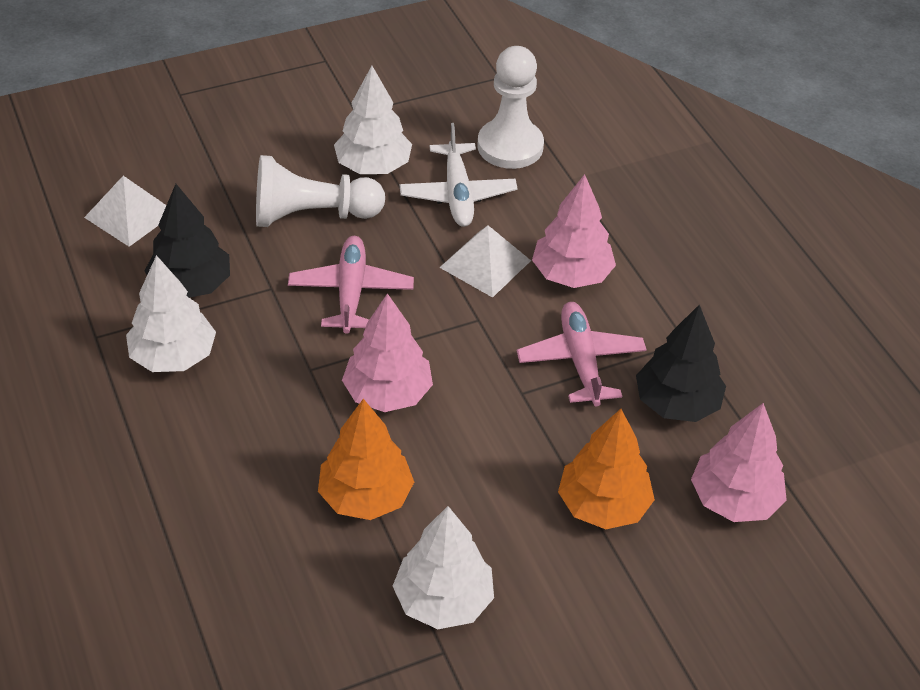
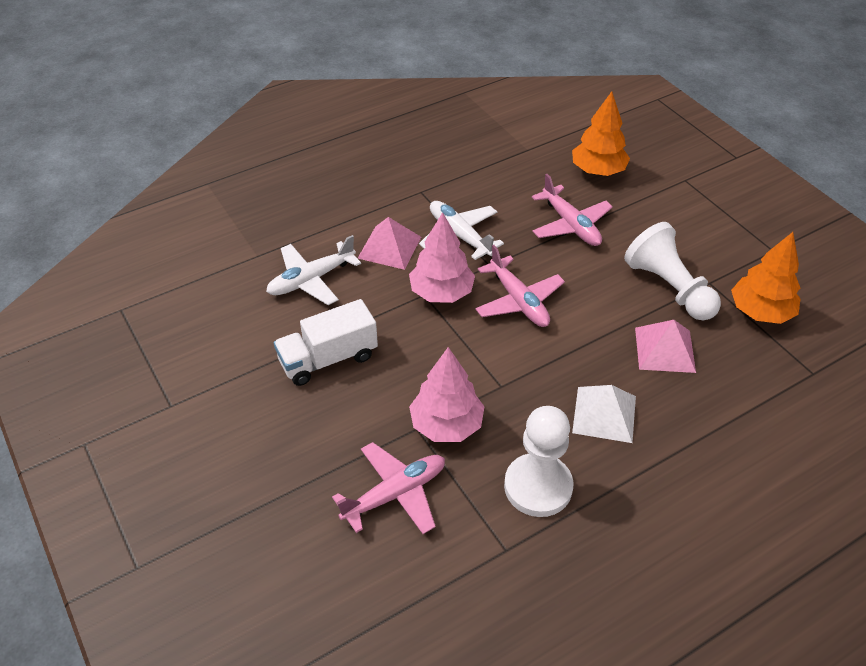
black tree: 2 -> 0
pink plane: 2 -> 3
pink pyramid: 0 -> 2
pink tree: 3 -> 2
white plane: 1 -> 2
white pyramid: 2 -> 1
white tree: 3 -> 0
white truck: 0 -> 1

